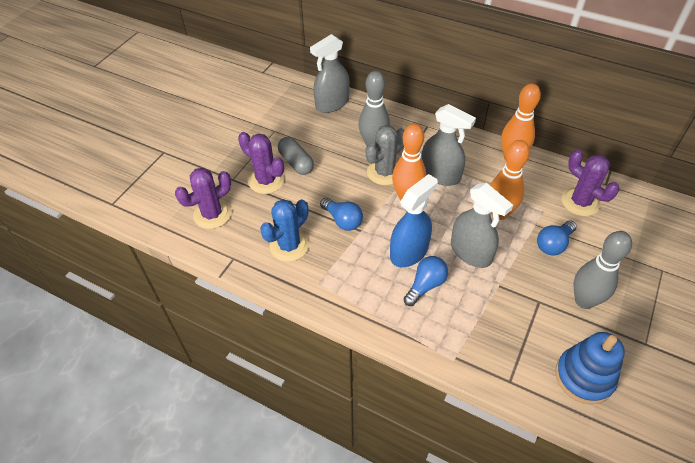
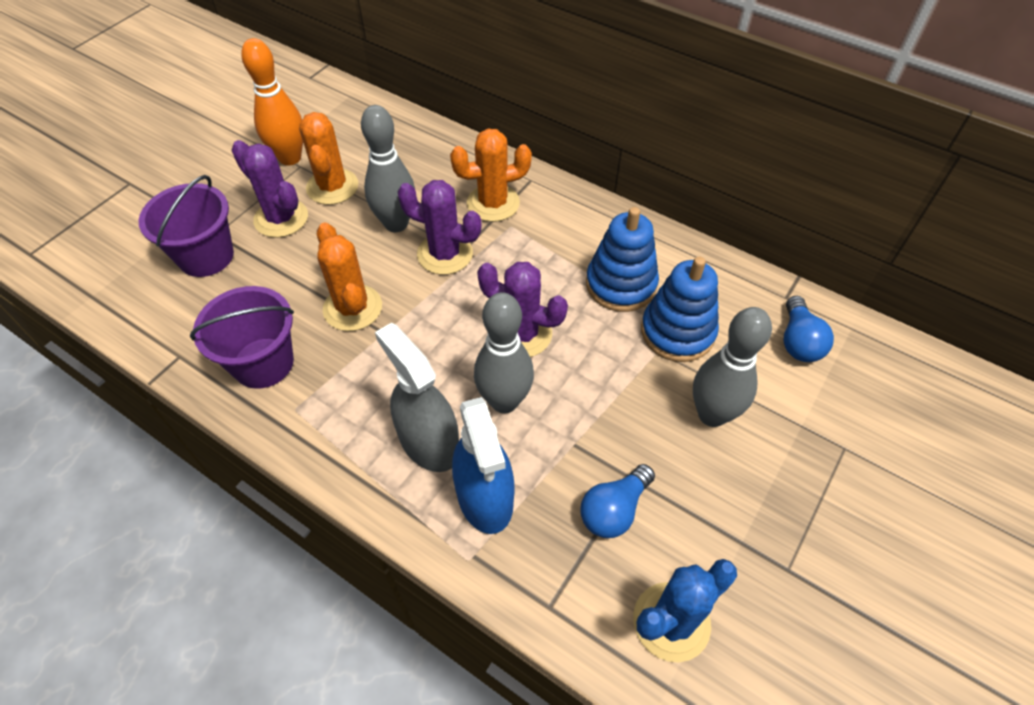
blue light bulb: 3 -> 2
blue stacking toy: 1 -> 2
grey bowling pin: 2 -> 3
grey cactus: 1 -> 0
grey capsule: 1 -> 0
grey spray bottle: 3 -> 1
orange bowling pin: 3 -> 1
orange cactus: 0 -> 3
purple bucket: 0 -> 2

